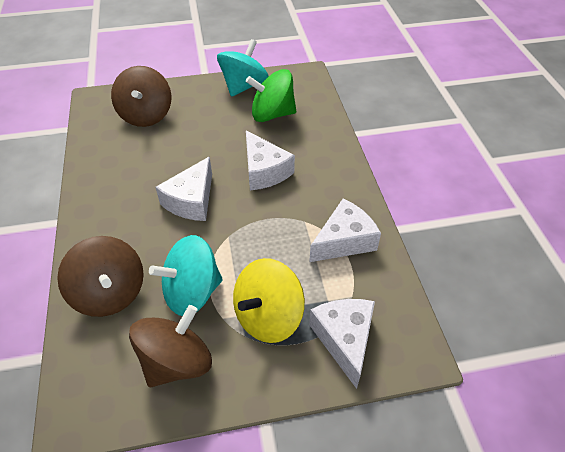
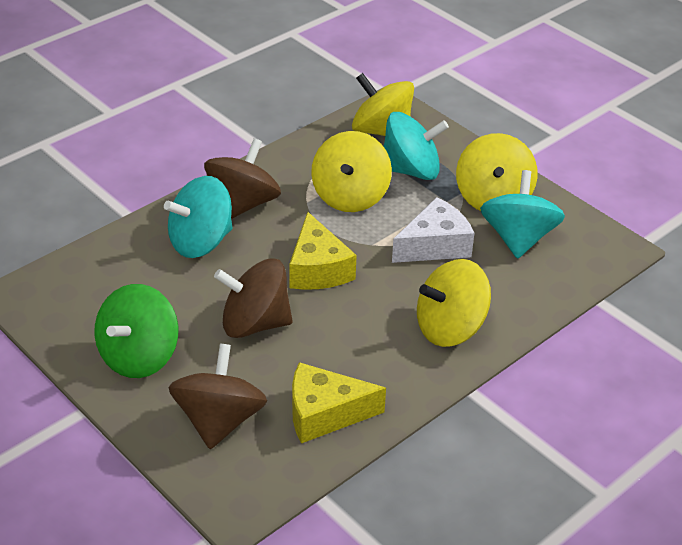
turquoise spinning top: 2 -> 3
white cheese: 4 -> 1
yellow cheese: 0 -> 2
yellow spinning top: 1 -> 4

